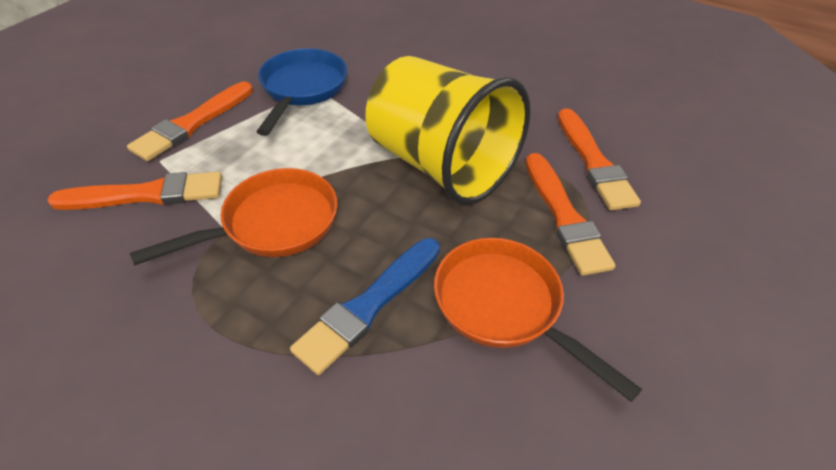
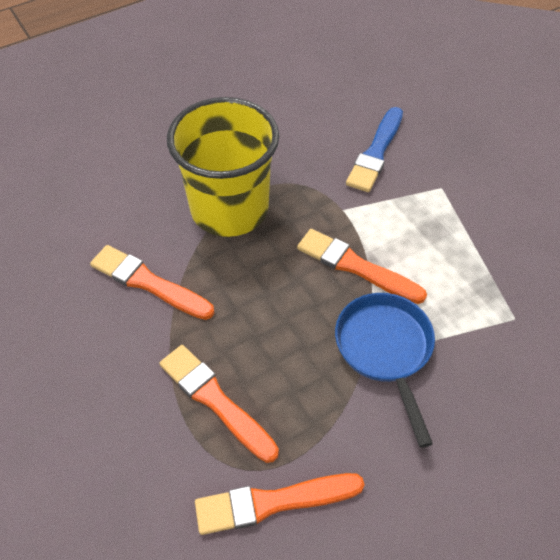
orange pan: 2 -> 0

